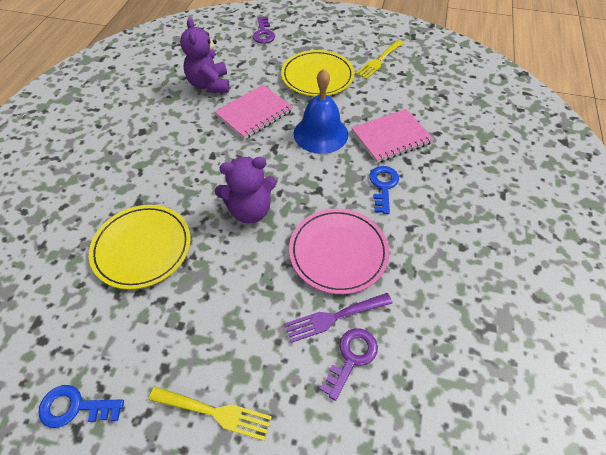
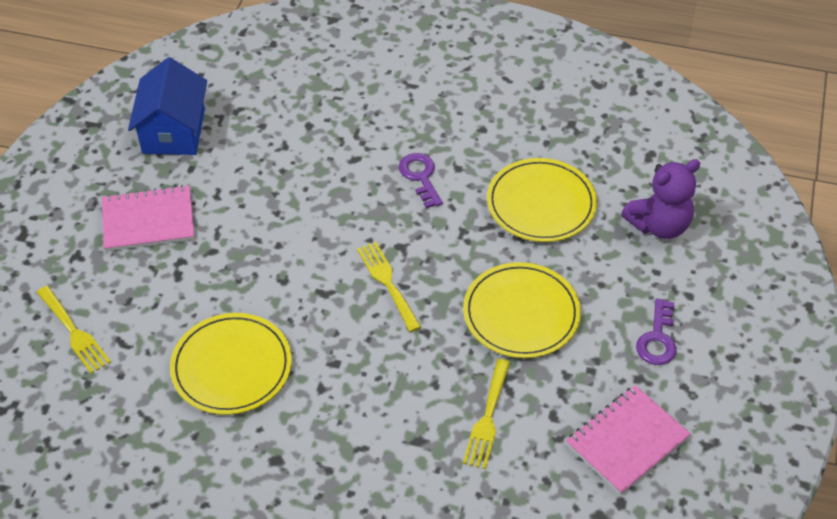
blue bell: 1 -> 0
blue house: 0 -> 1
blue key: 2 -> 0
pink plate: 1 -> 0
purple fork: 1 -> 0
purple teddy bear: 2 -> 1
yellow fork: 2 -> 3
yellow plate: 2 -> 3

